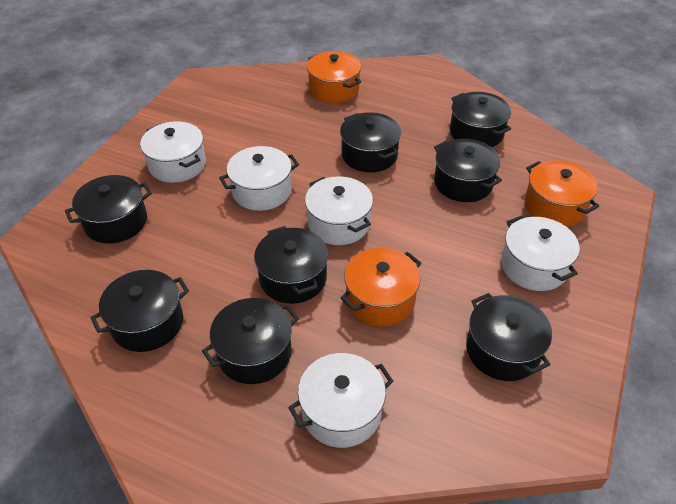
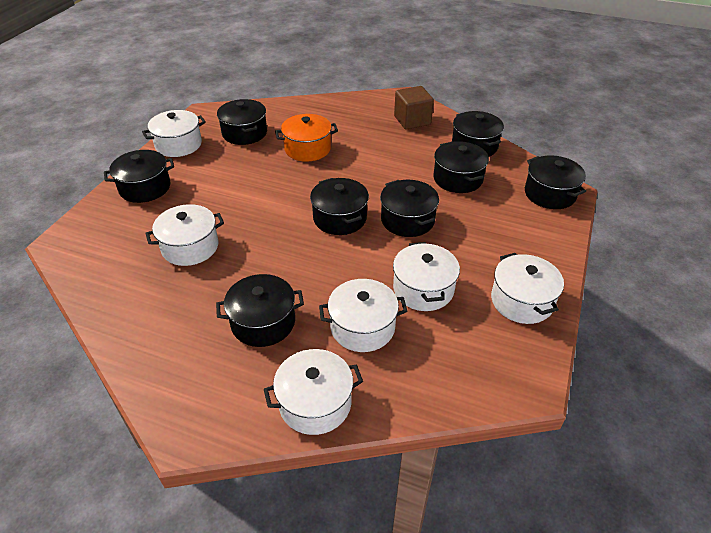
brown cube: 0 -> 1
orange pot: 3 -> 1
white pot: 5 -> 6

